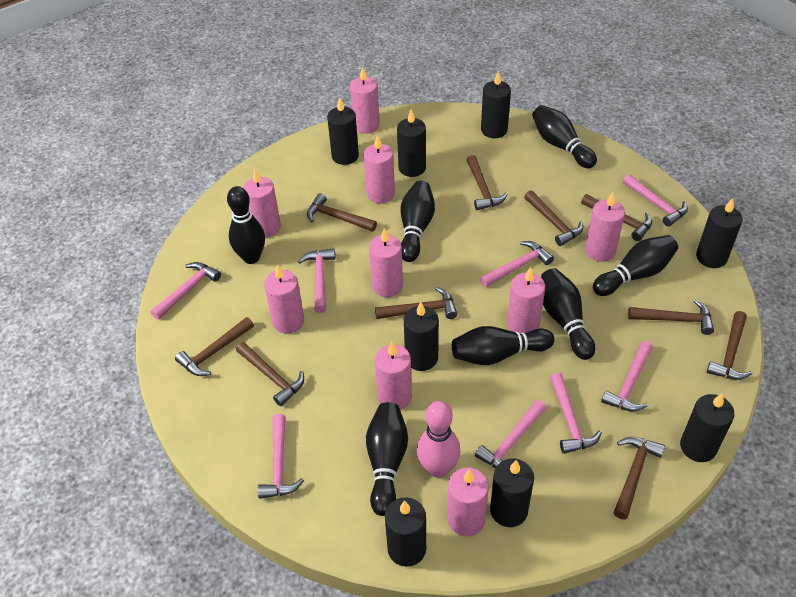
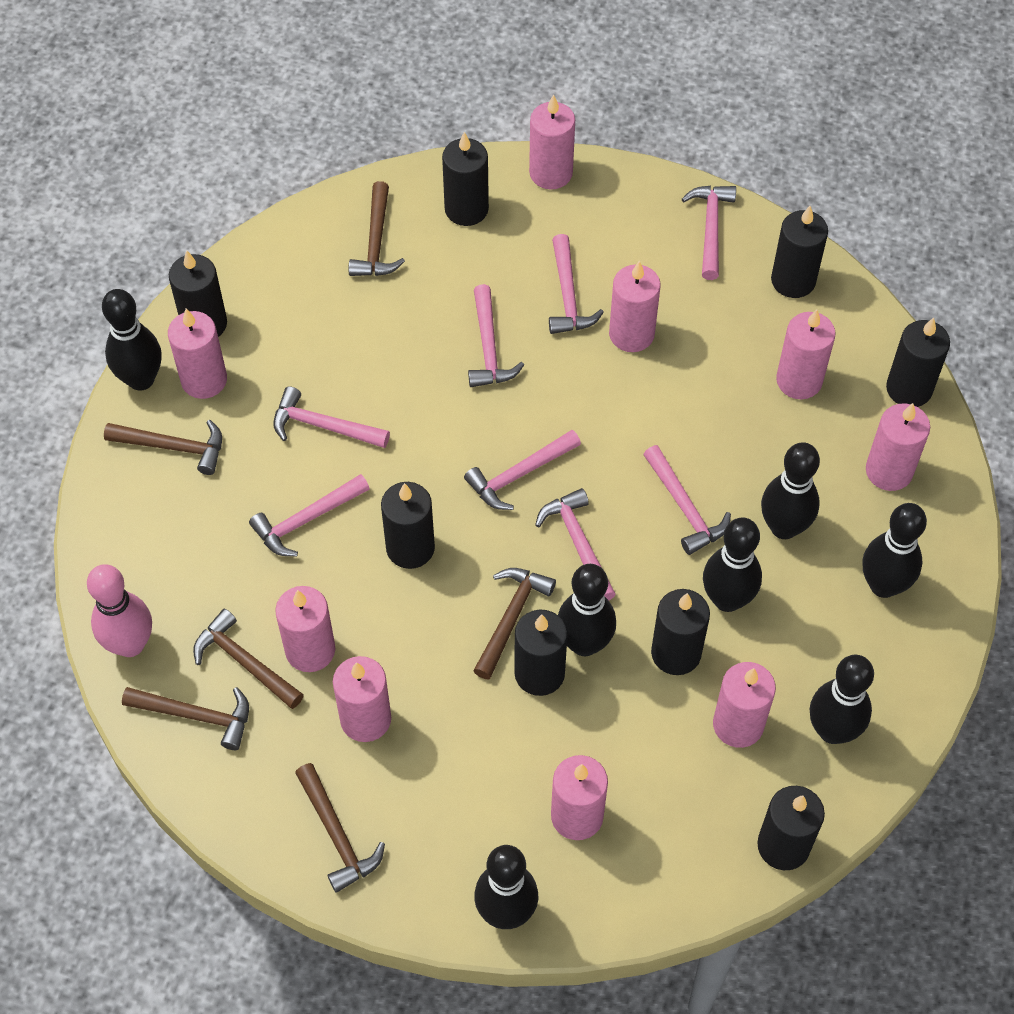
brown hammer: 10 -> 6

